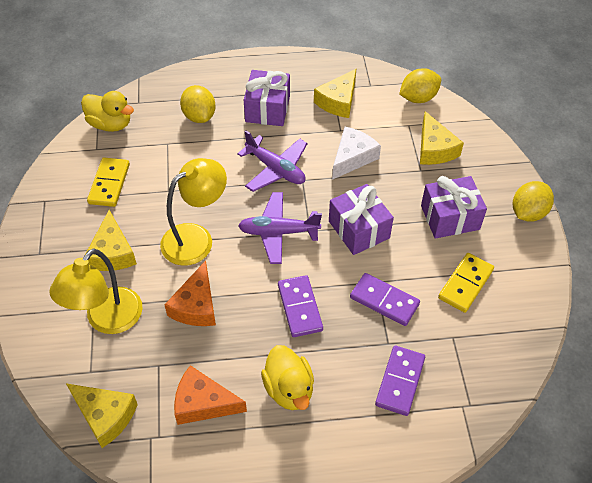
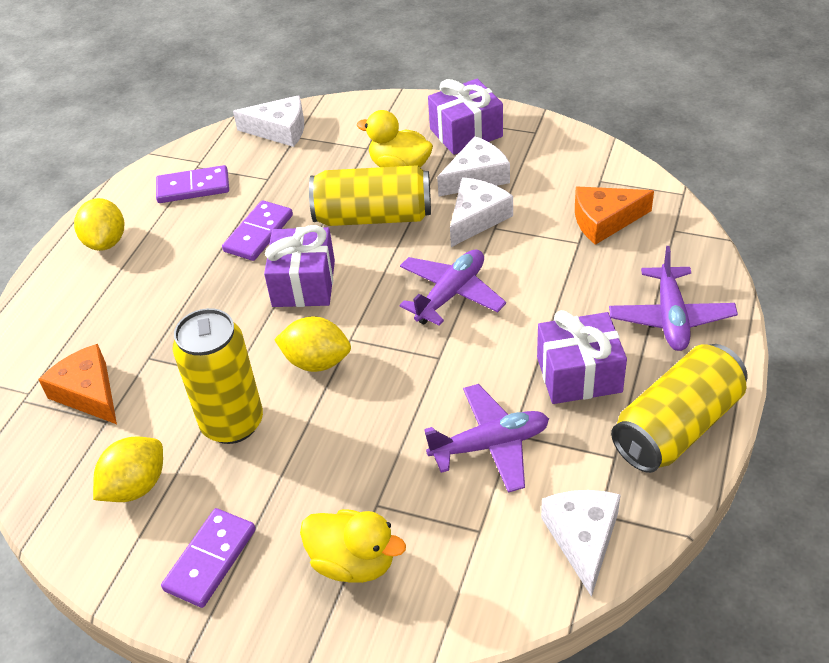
purple plane: 2 -> 3
white cheese: 1 -> 4
yellow can: 0 -> 3
yellow cheese: 4 -> 0
yellow domino: 2 -> 0
yellow lamp: 2 -> 0

